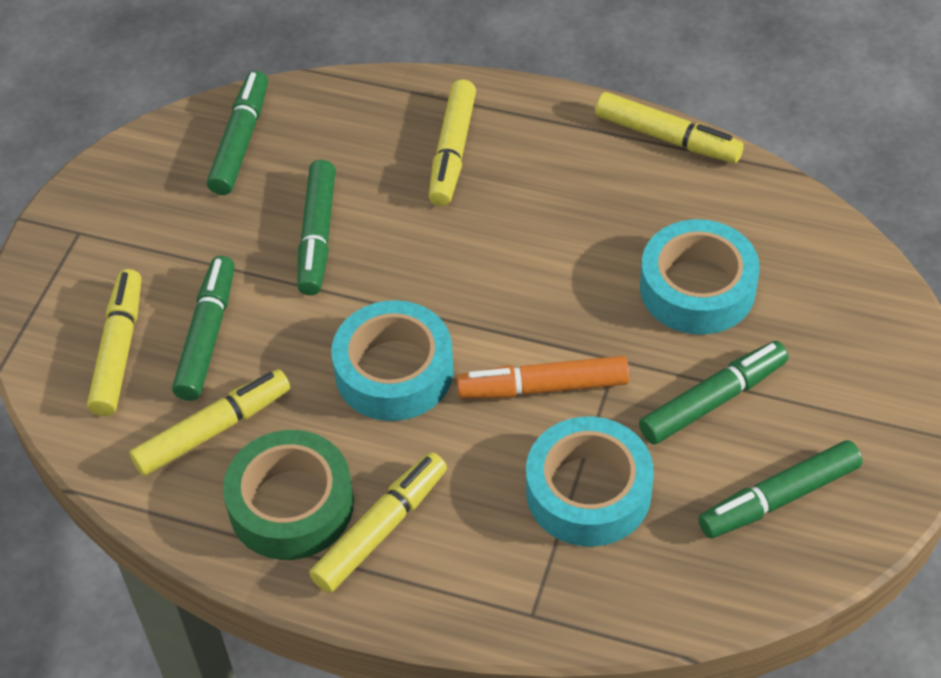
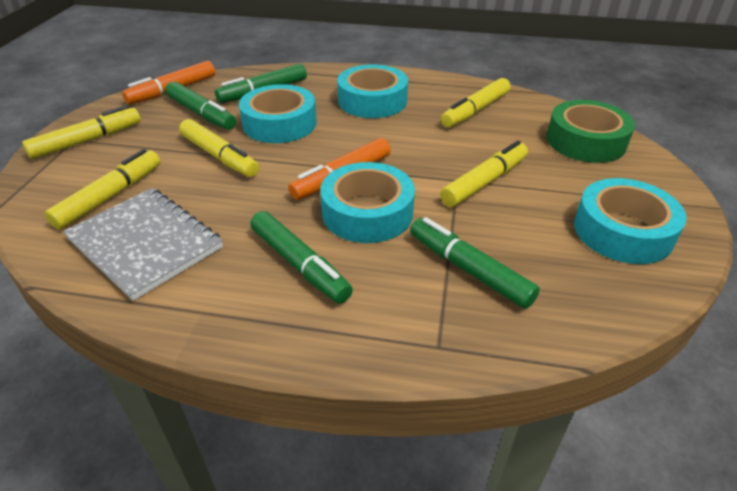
green marker: 5 -> 4
grey notebook: 0 -> 1
orange marker: 1 -> 2
turquoise tape: 3 -> 4

